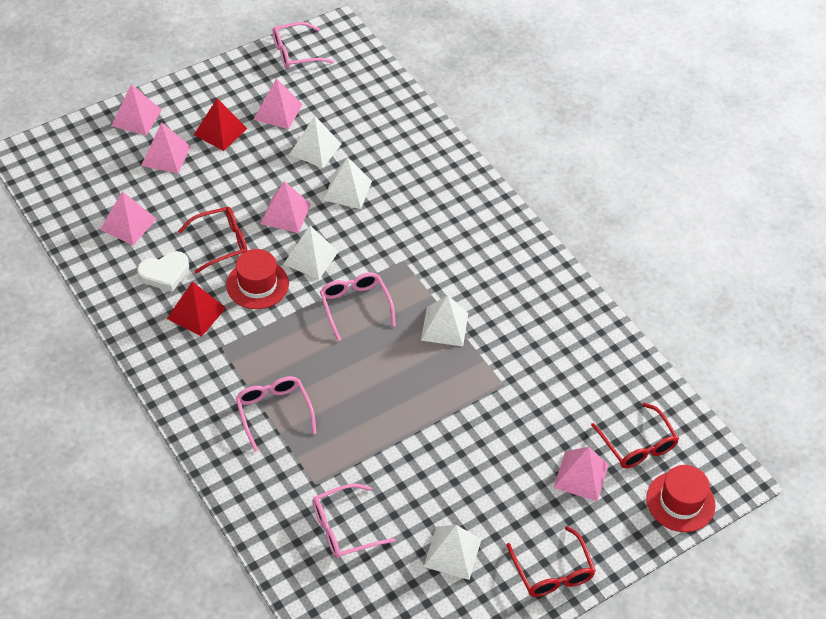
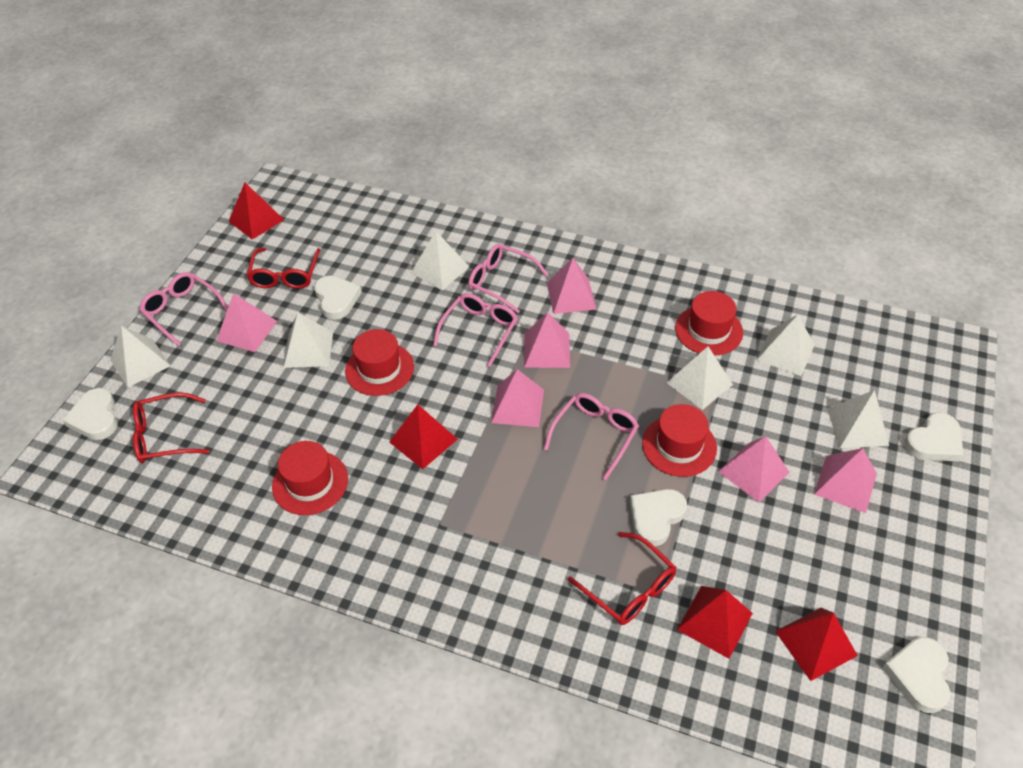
red hat: 2 -> 4
red pyramid: 2 -> 4
white heart: 1 -> 5
white pyramid: 5 -> 6

